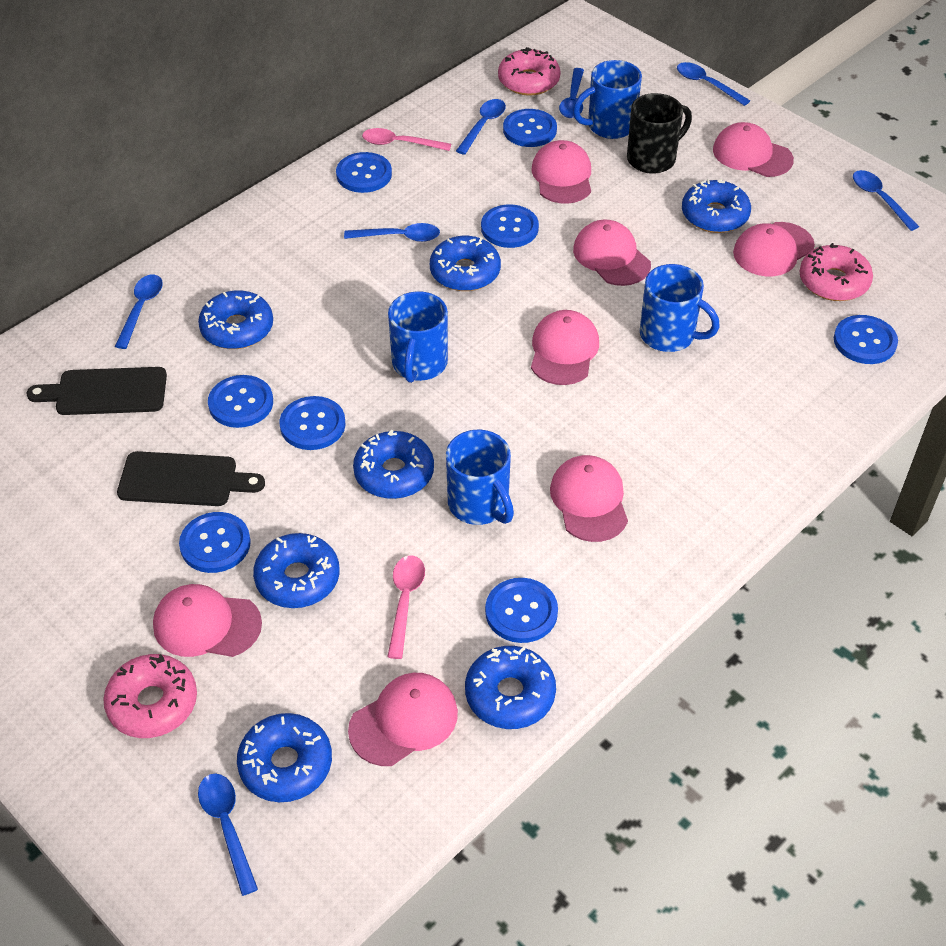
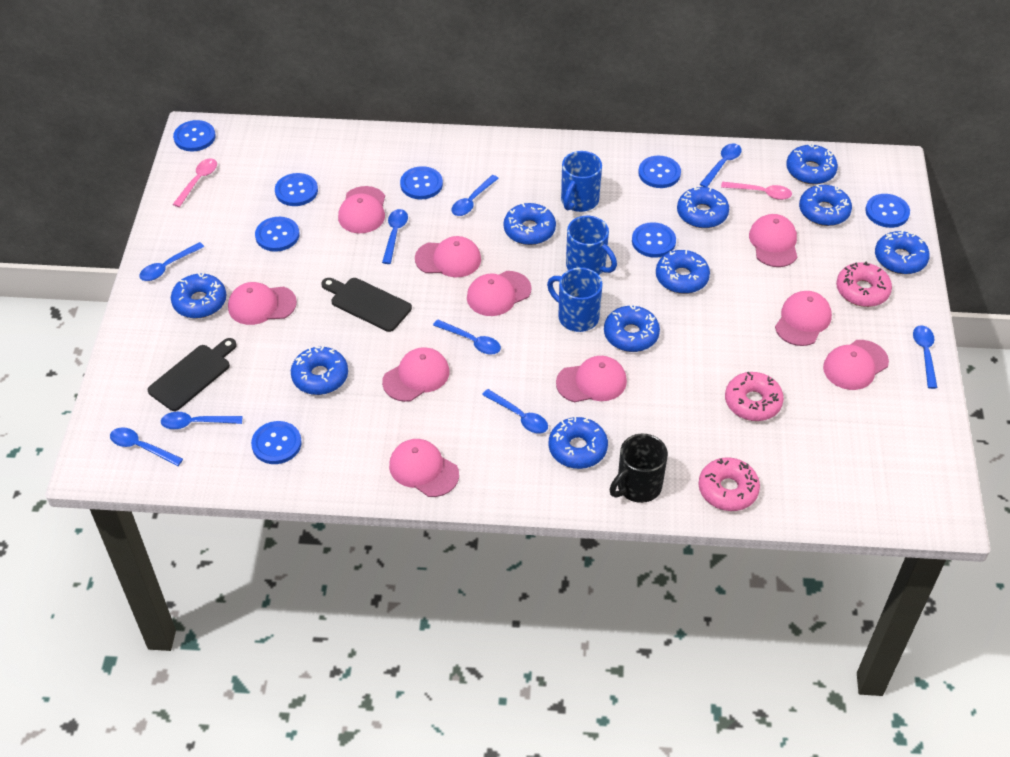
blue donut: 7 -> 10
blue mug: 4 -> 3
blue spoon: 7 -> 9
pink cap: 8 -> 10

